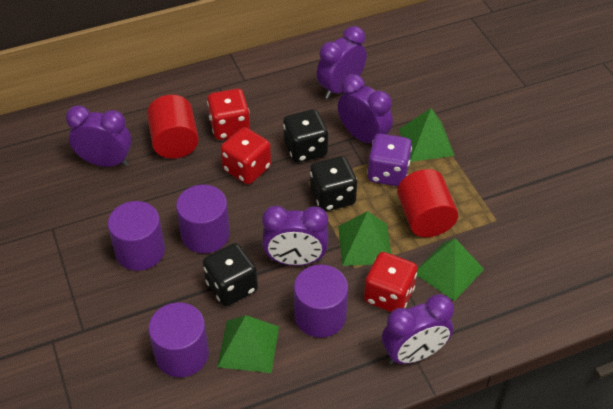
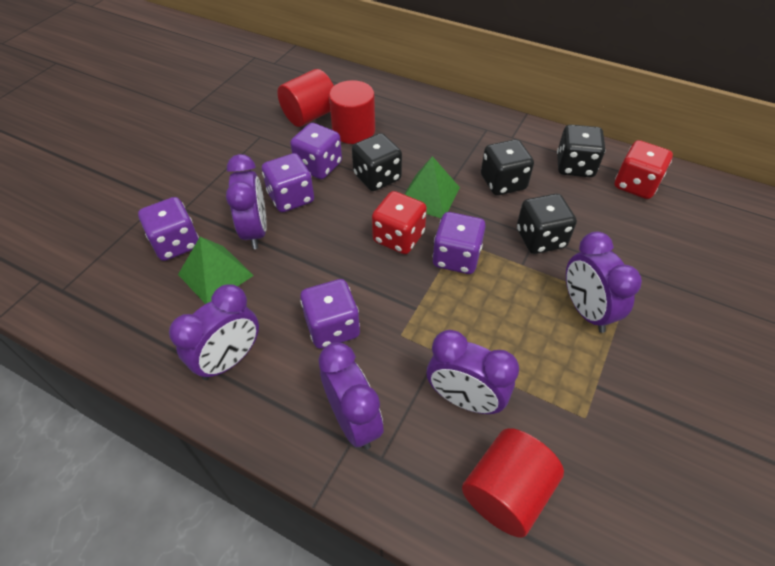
black dice: 3 -> 4
green pyramid: 4 -> 2
purple cylinder: 4 -> 0
purple dice: 1 -> 5
red cylinder: 2 -> 3
red dice: 3 -> 2

